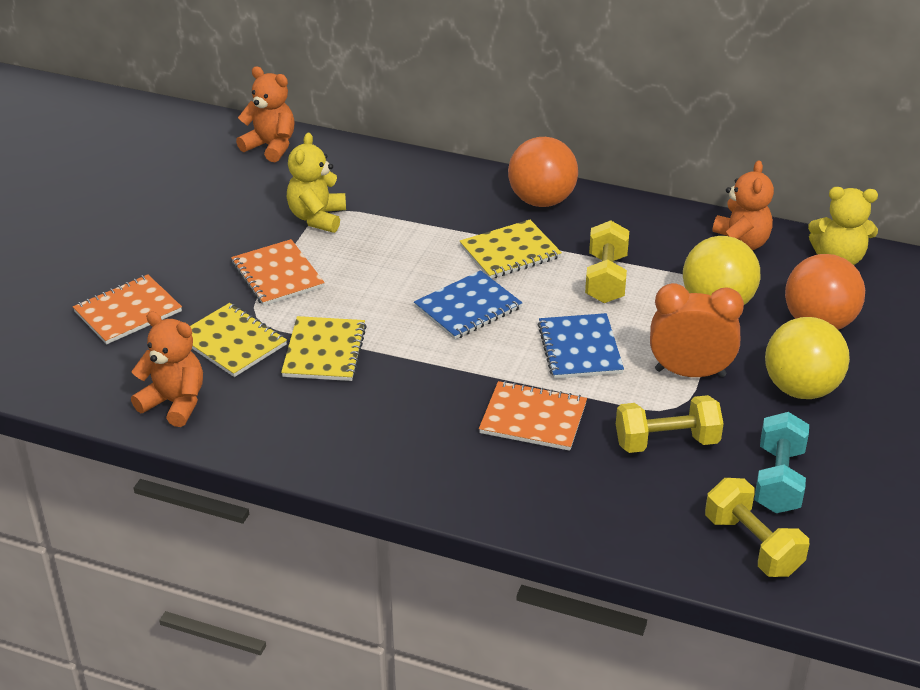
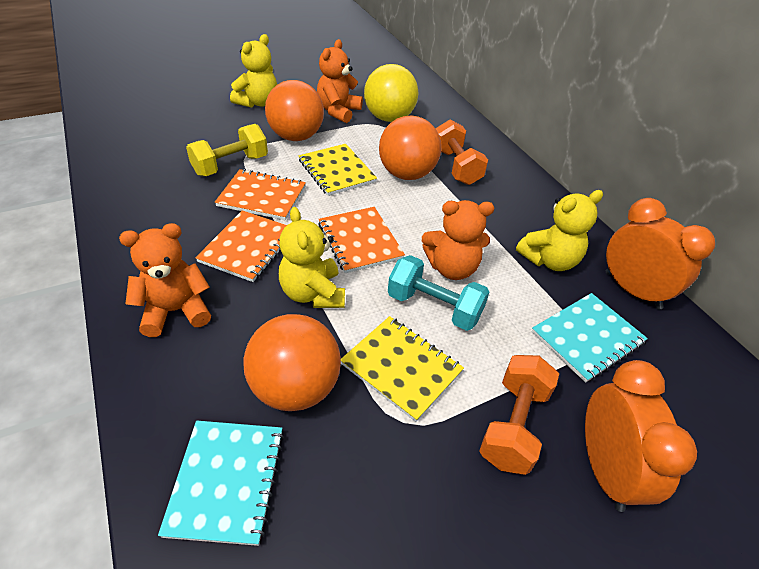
blue notebook: 2 -> 0
orange ball: 2 -> 3
orange clock: 1 -> 2
orange dumbbell: 0 -> 2
turquoise notebook: 0 -> 2
yellow ball: 2 -> 1
yellow dumbbell: 3 -> 1
yellow notebook: 3 -> 2
yellow teddy bear: 2 -> 3

